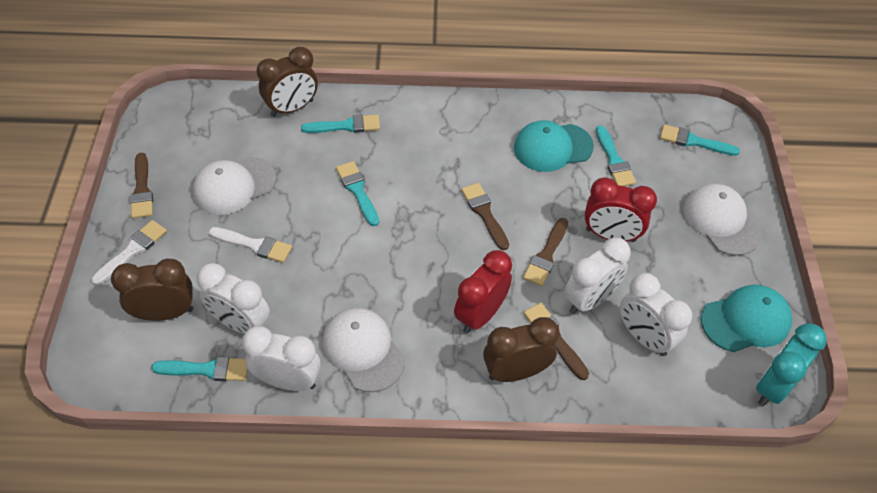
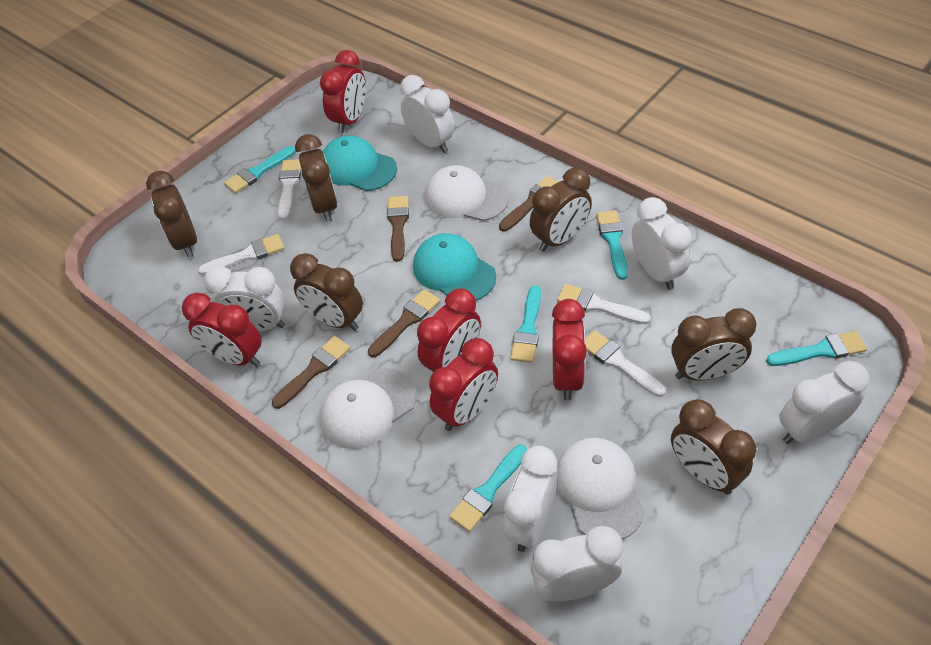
brown clock: 3 -> 6
red clock: 2 -> 5
turquoise clock: 1 -> 0
white brush: 2 -> 4
white clock: 4 -> 6

